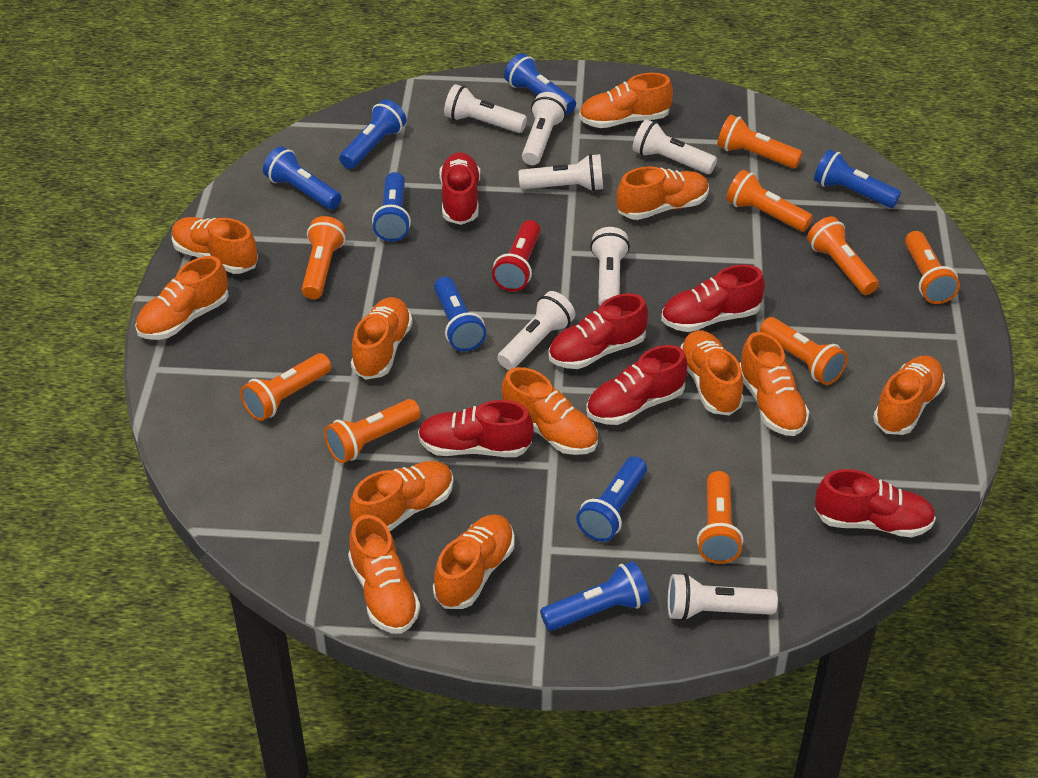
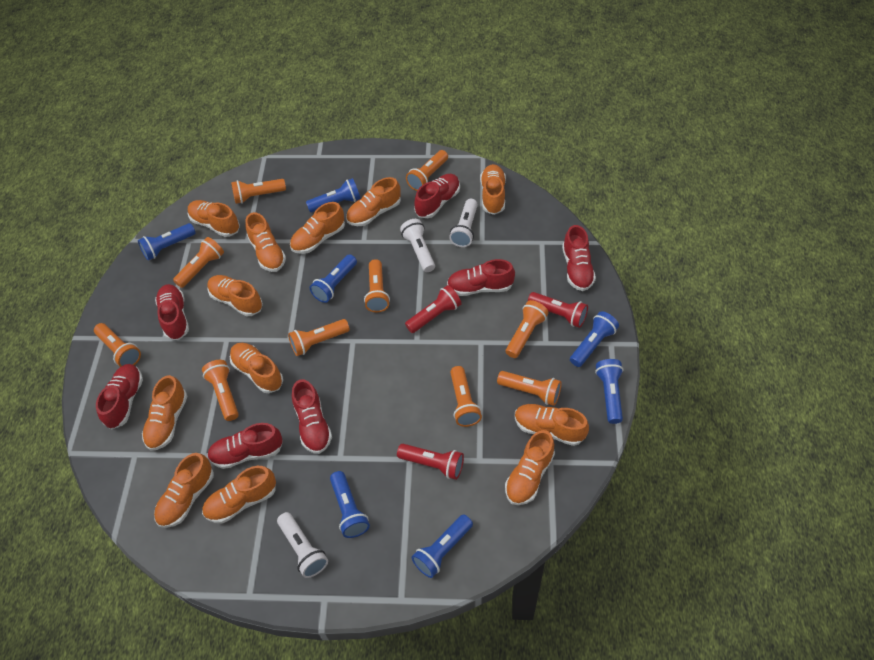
blue flashlight: 8 -> 7
orange flashlight: 9 -> 10
red flashlight: 1 -> 3
red shoe: 6 -> 7
white flashlight: 7 -> 3

